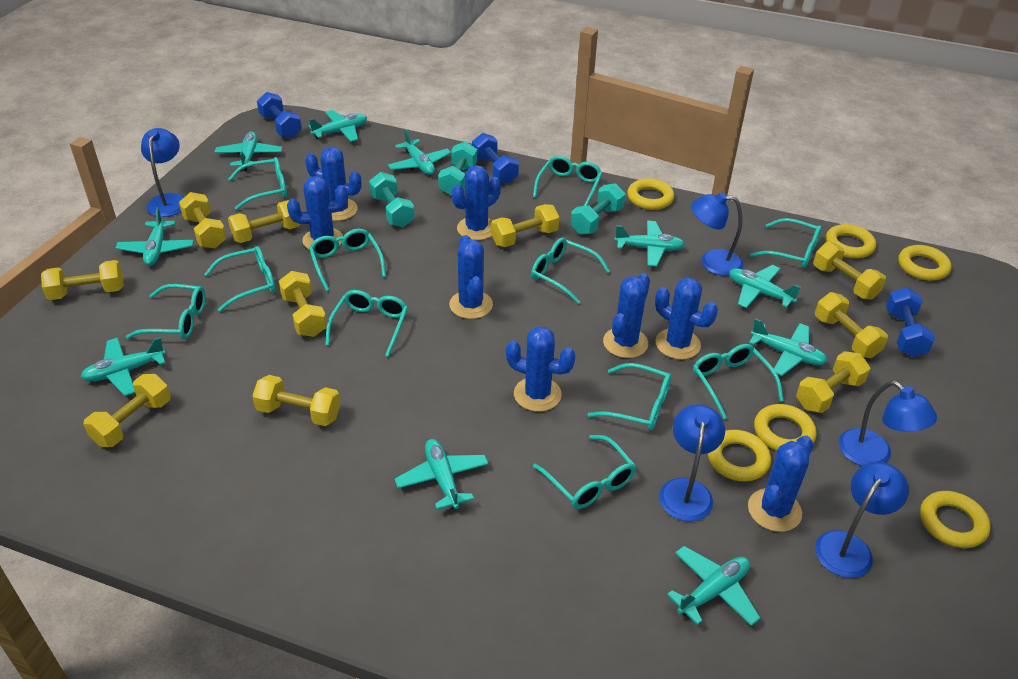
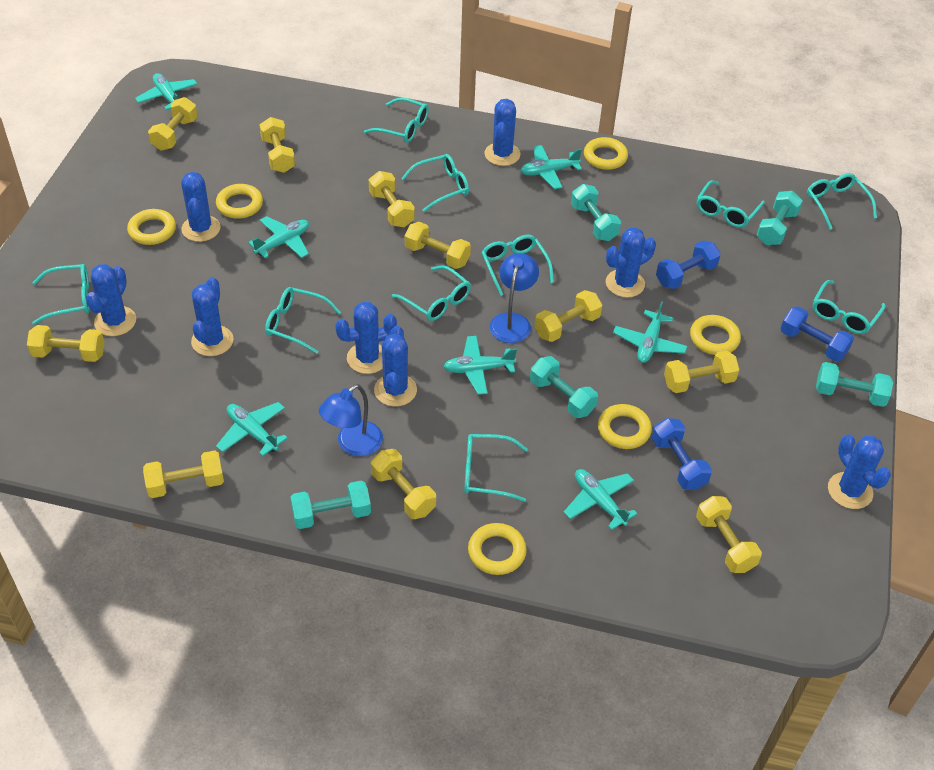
blue lamp: 5 -> 2
turquoise dumbbell: 3 -> 5
turquoise glasses: 11 -> 10
turquoise plane: 10 -> 7

